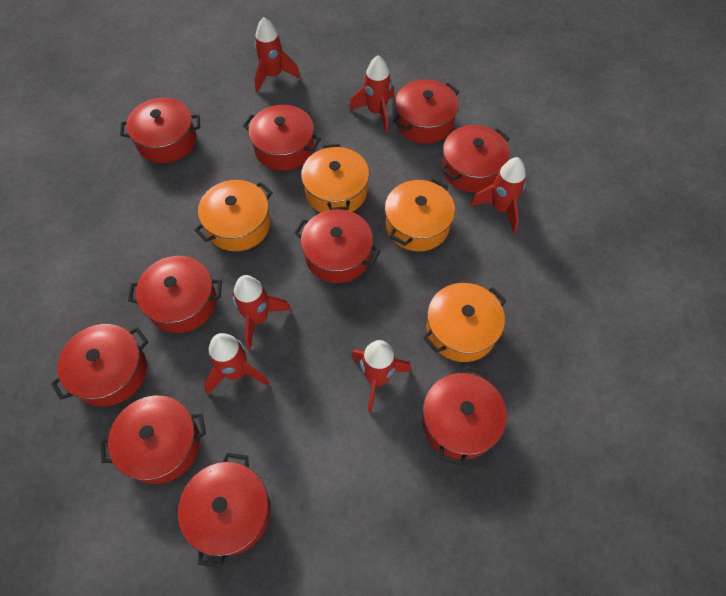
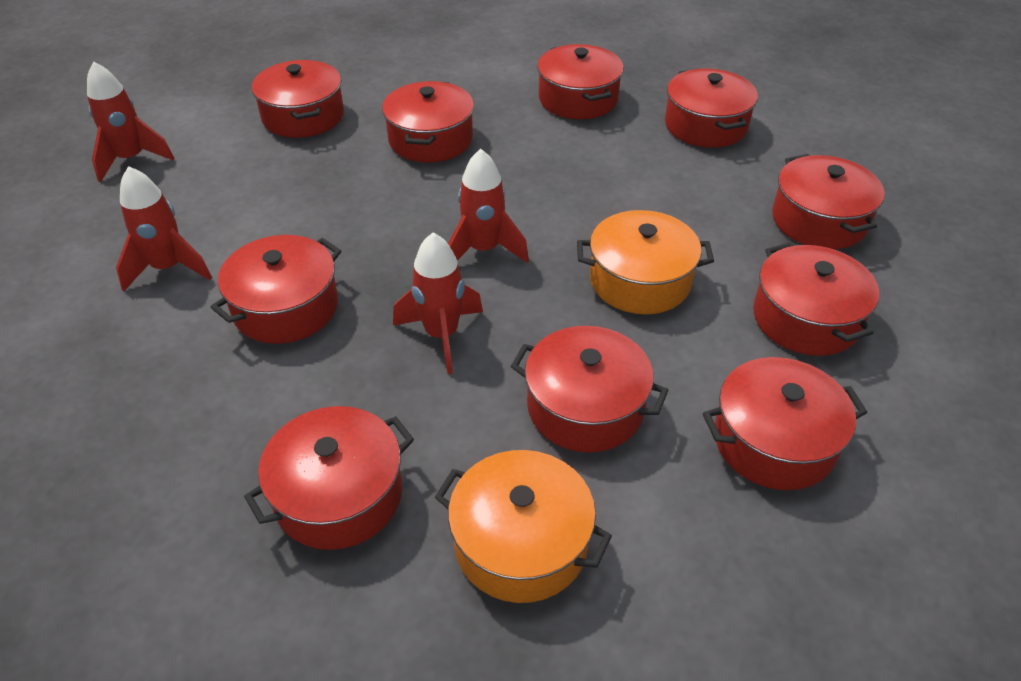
orange pot: 4 -> 2
red rocket: 6 -> 4

